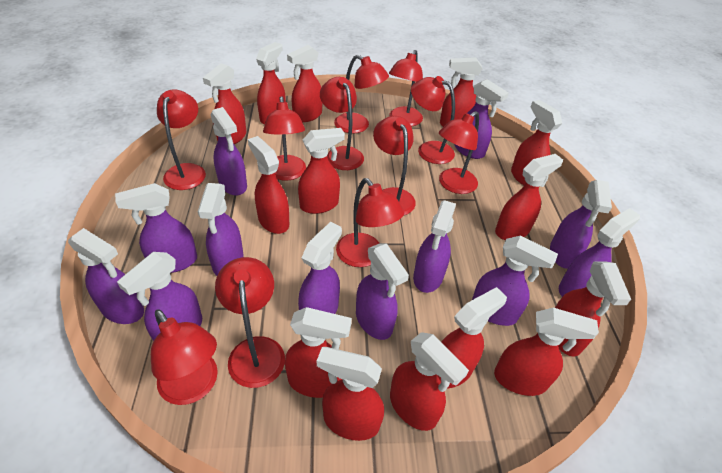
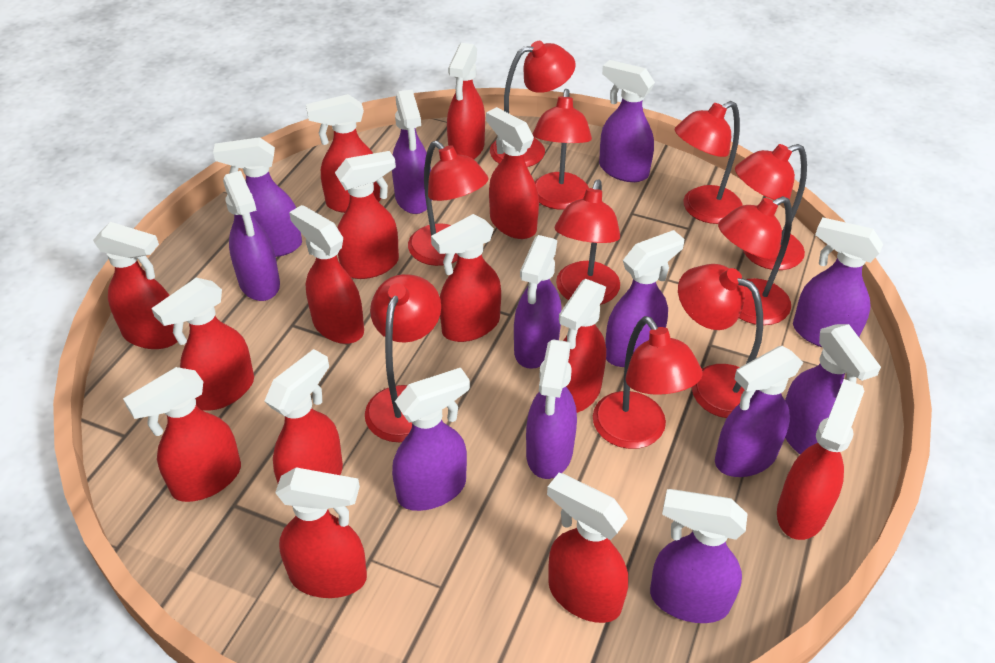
red lamp: 11 -> 10

